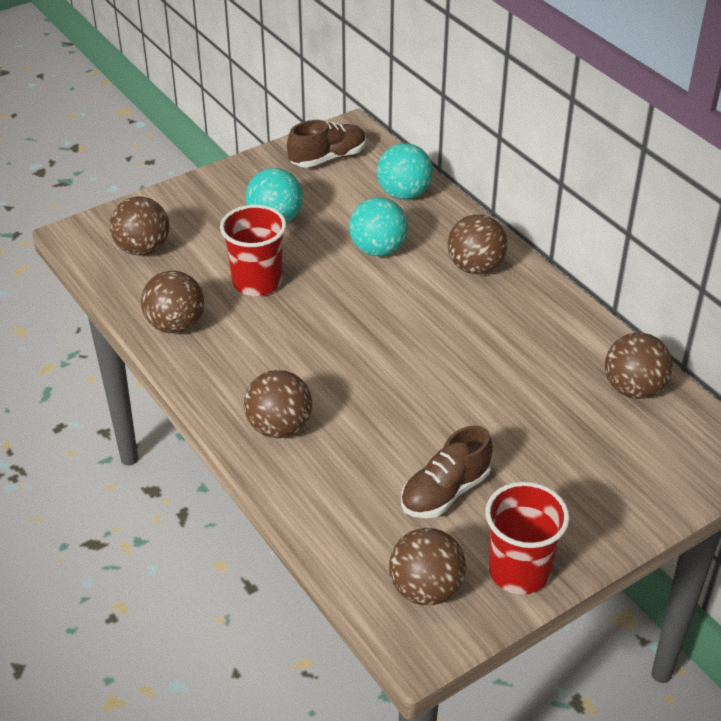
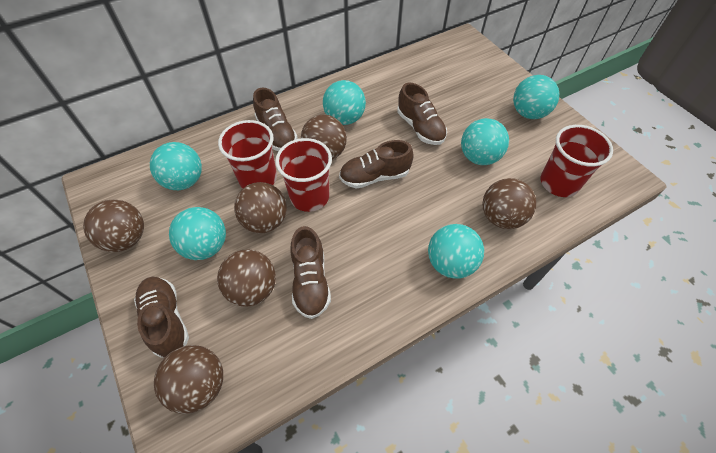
brown shoe: 2 -> 5
red cup: 2 -> 3
turquoise ball: 3 -> 6

